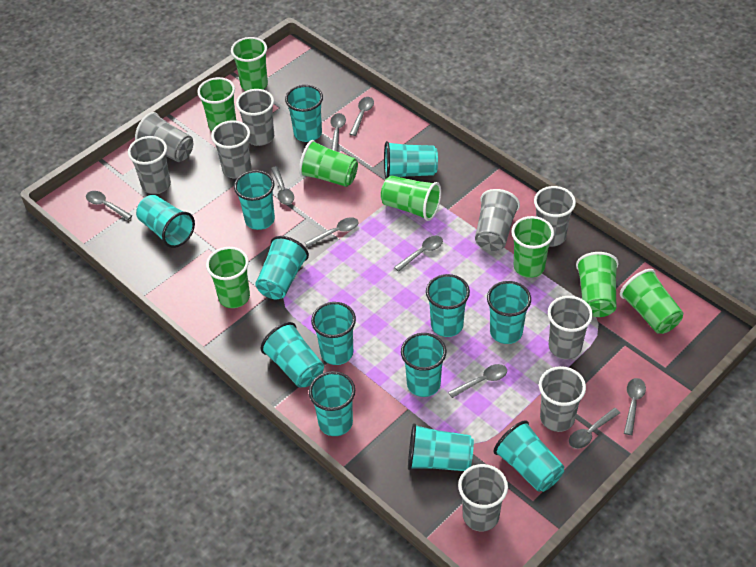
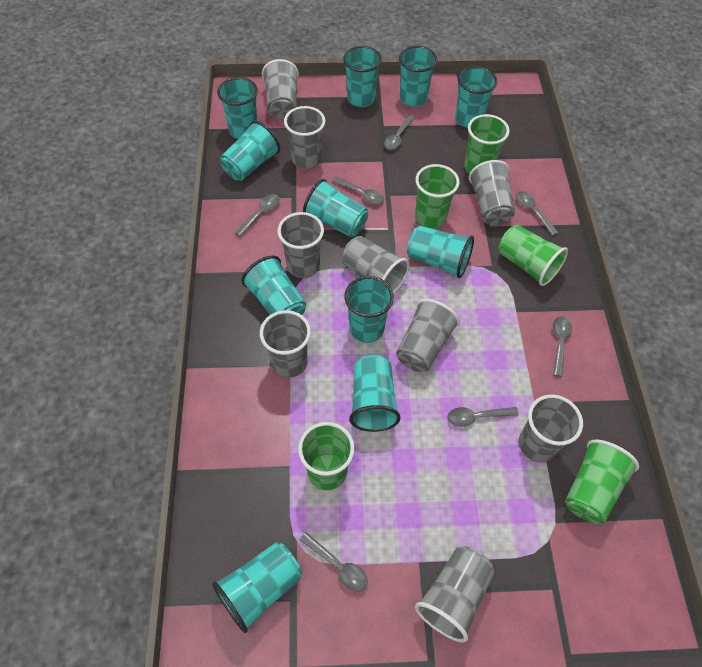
green cup: 8 -> 5
grey spoon: 9 -> 7
turquoise cup: 13 -> 11

